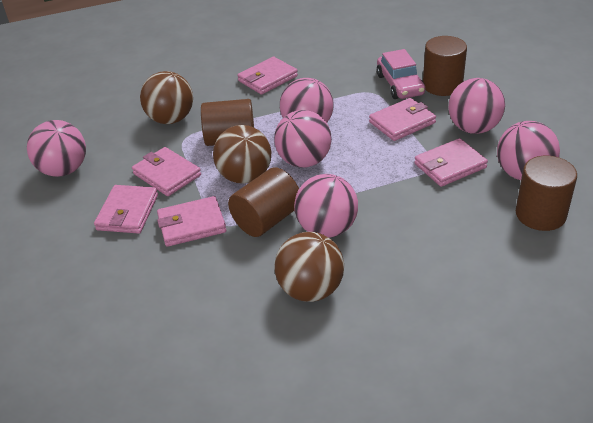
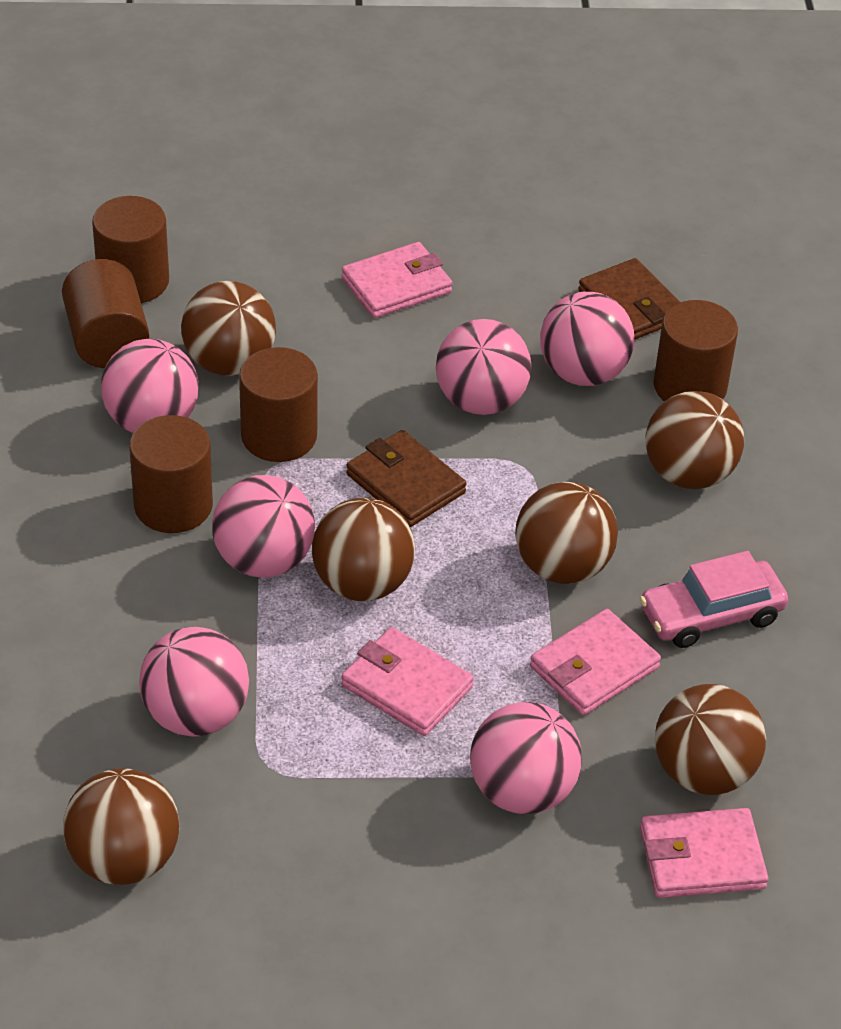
brown ball: 3 -> 6
brown cylinder: 4 -> 5
brown wallet: 0 -> 2
pink wallet: 6 -> 4

